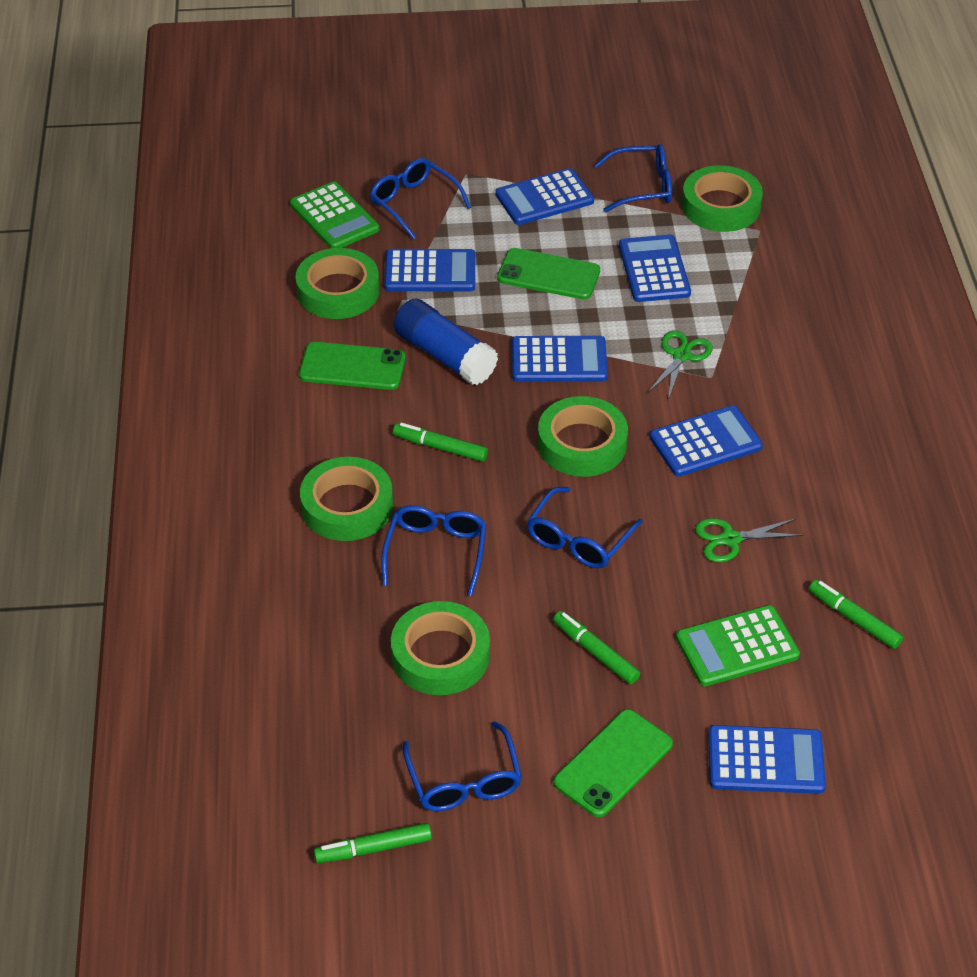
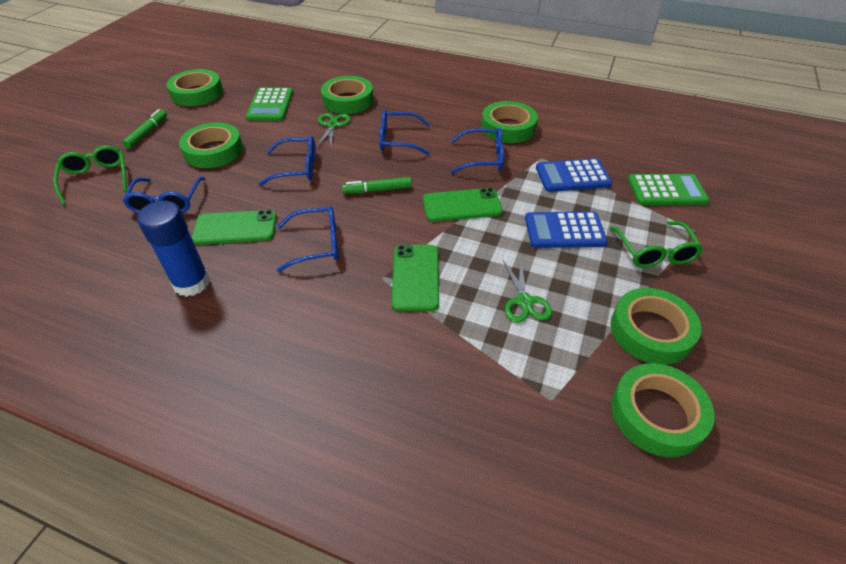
blue calculator: 6 -> 2
green glasses: 0 -> 2
green marker: 4 -> 2
green tape: 5 -> 6

